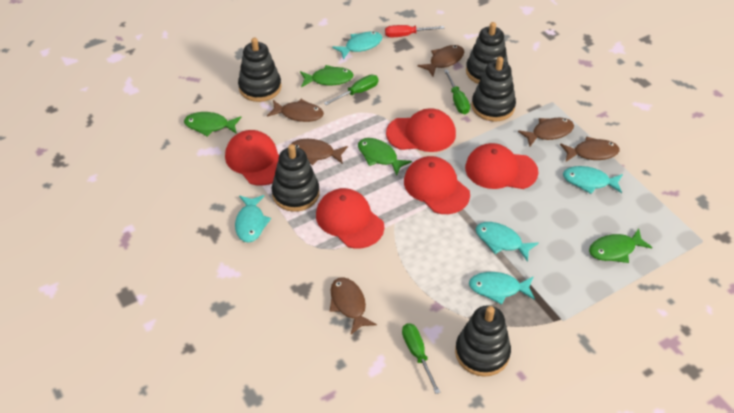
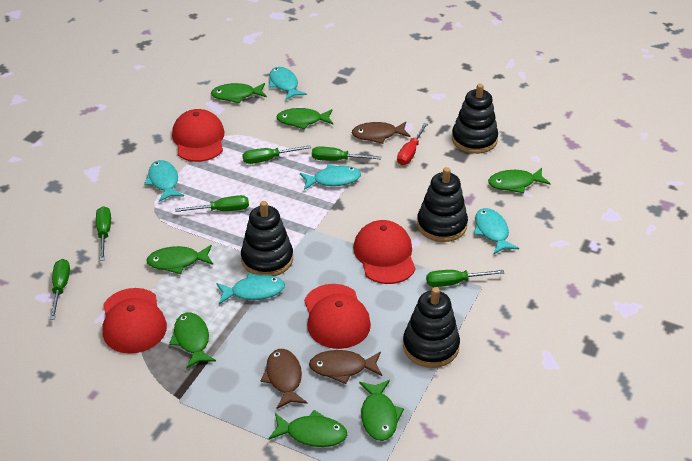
black stacking toy: 5 -> 4
brown fish: 6 -> 3
green fish: 4 -> 7
green screwdriver: 3 -> 6
red cap: 5 -> 4

